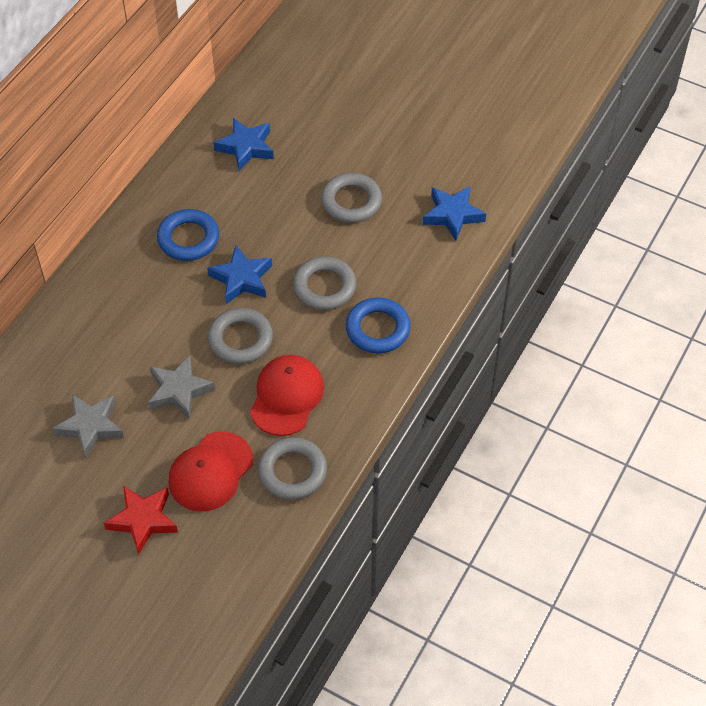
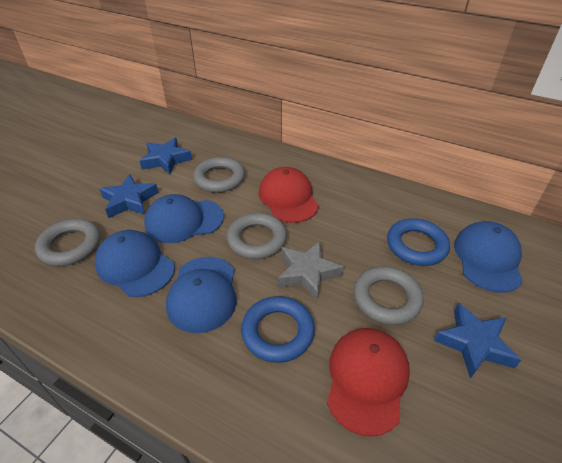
blue cap: 0 -> 4
grey star: 2 -> 1
red star: 1 -> 0

